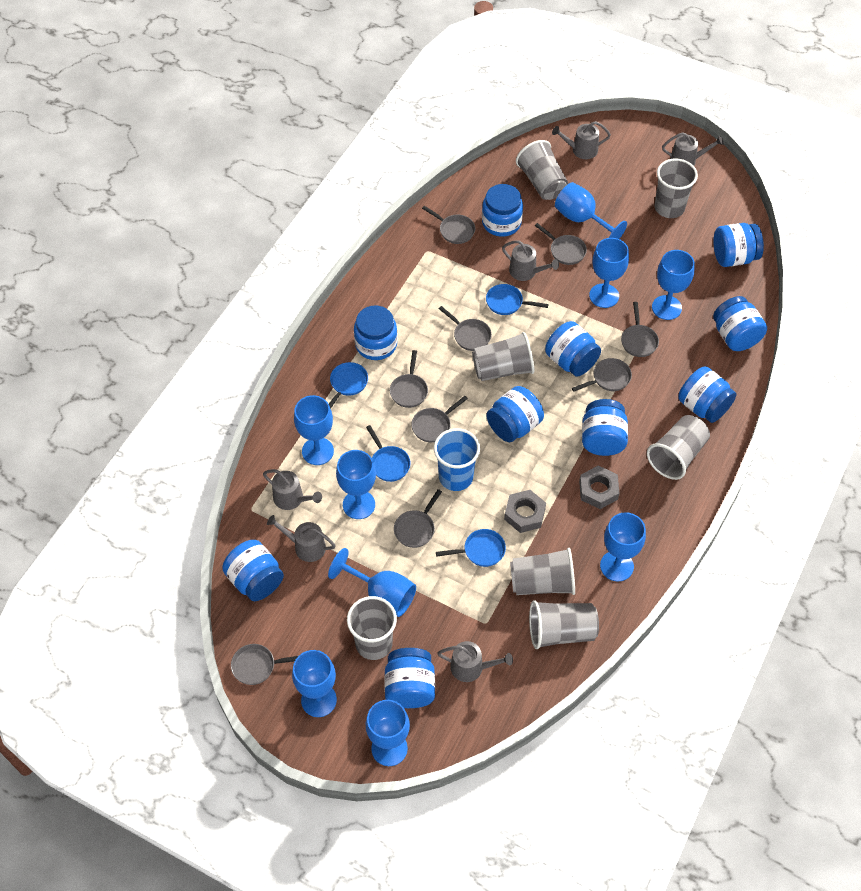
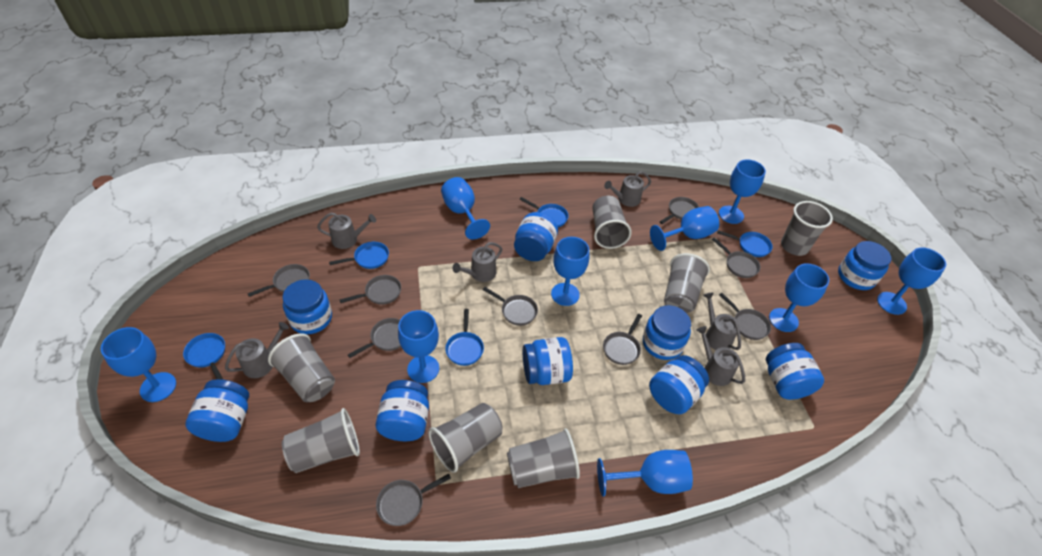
blue cup: 1 -> 0
blue jar: 10 -> 9
blue pan: 4 -> 5
grey nut: 2 -> 0

